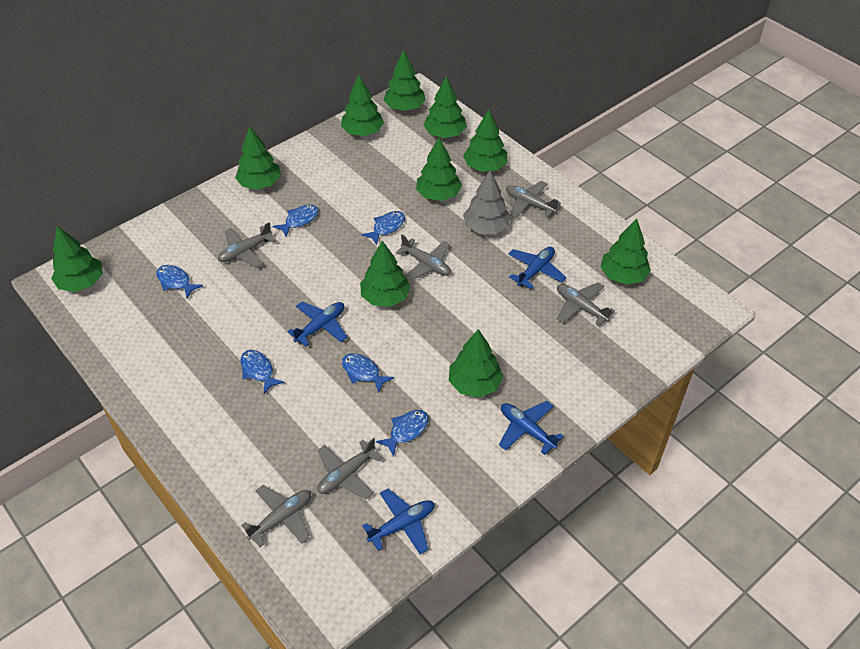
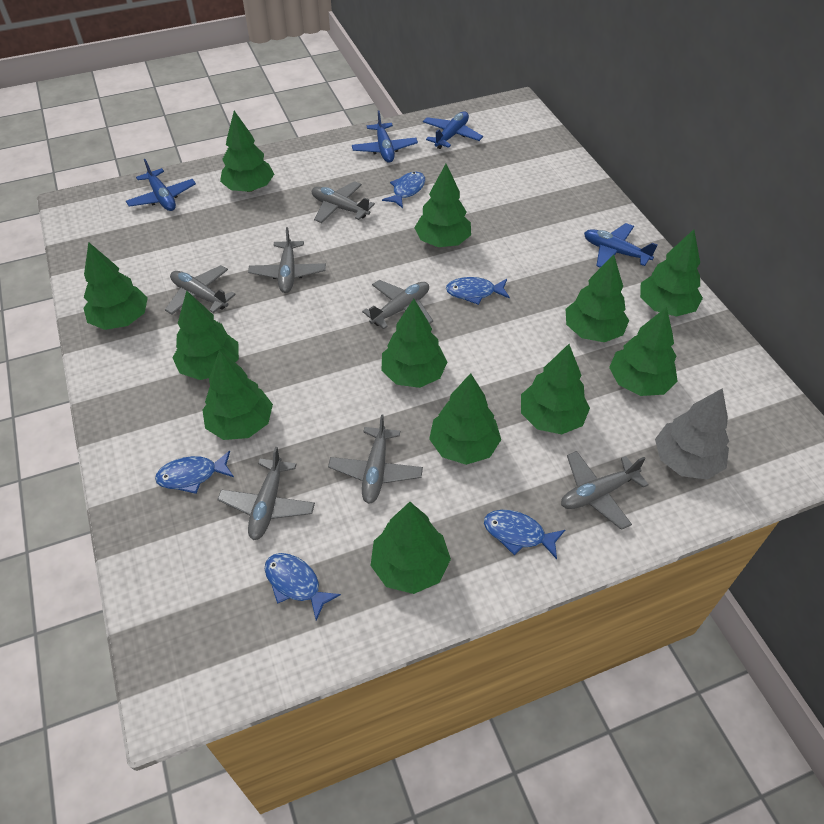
blue fish: 6 -> 5
green tree: 10 -> 12
grey plane: 6 -> 7

